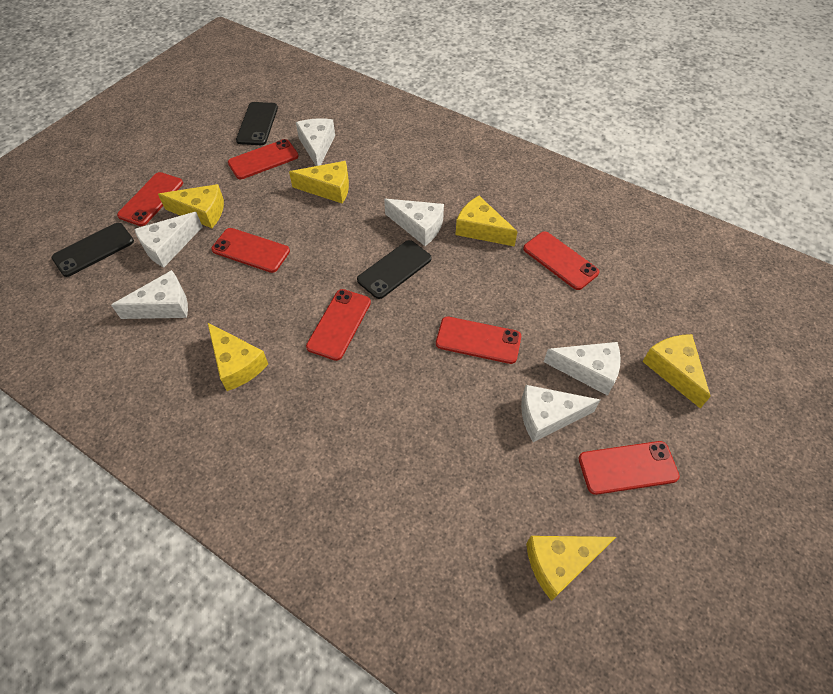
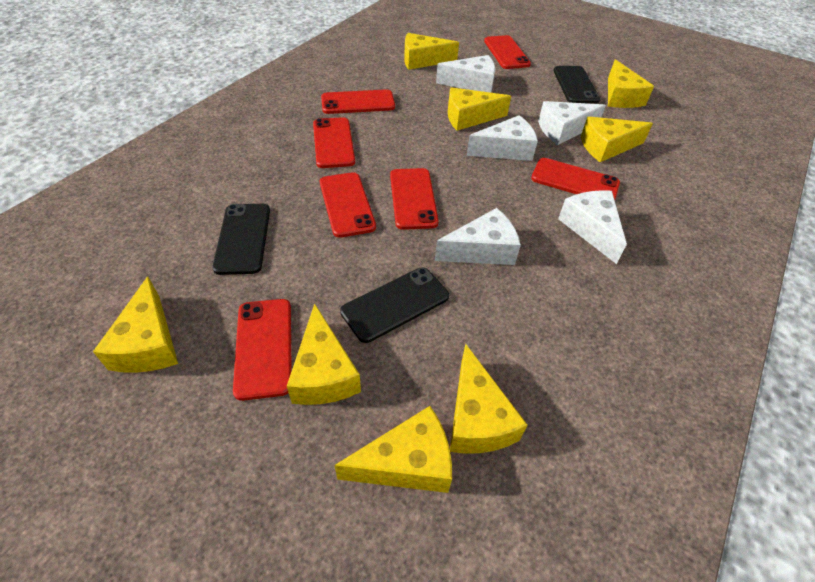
white cheese: 6 -> 5
yellow cheese: 6 -> 8

